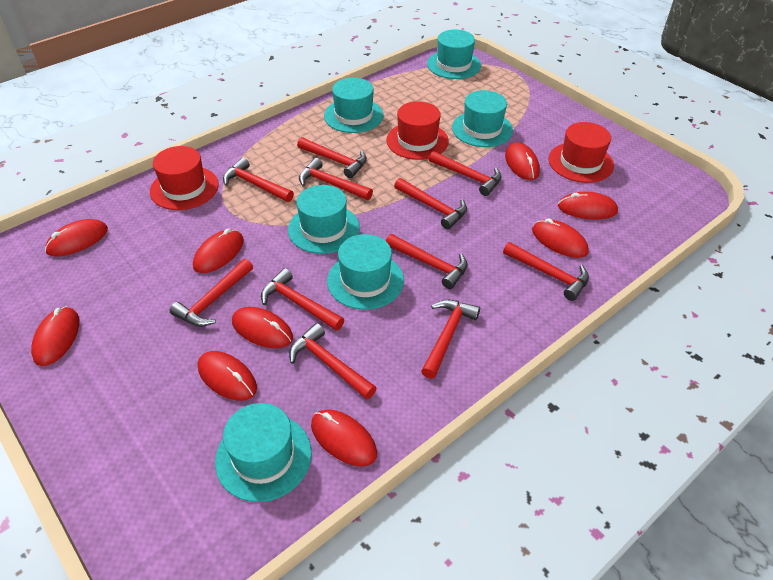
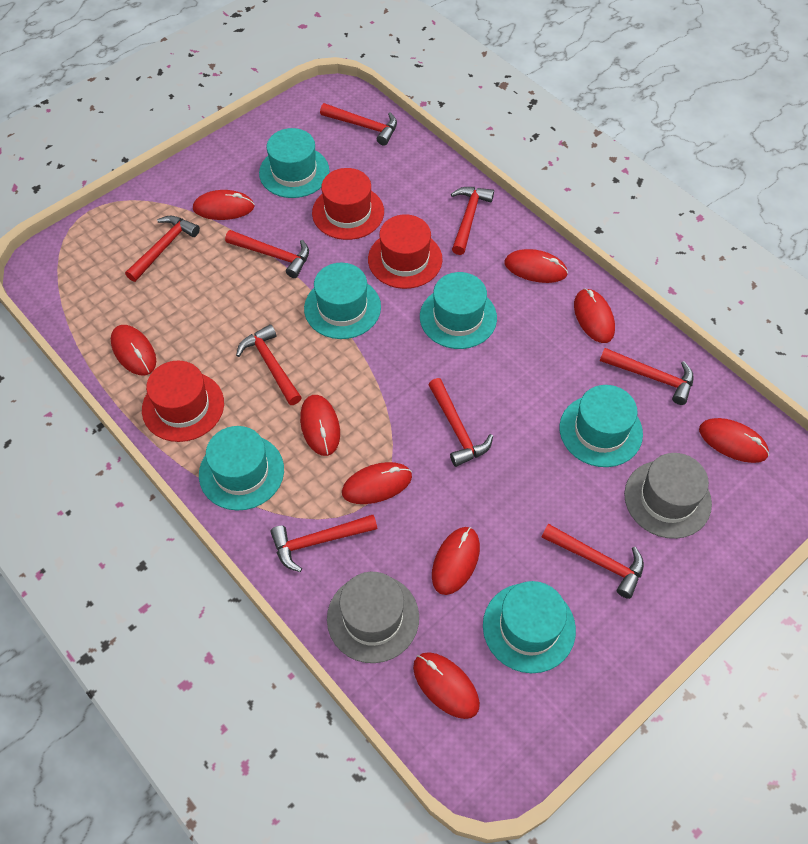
grey hat: 0 -> 2
red hammer: 11 -> 9

